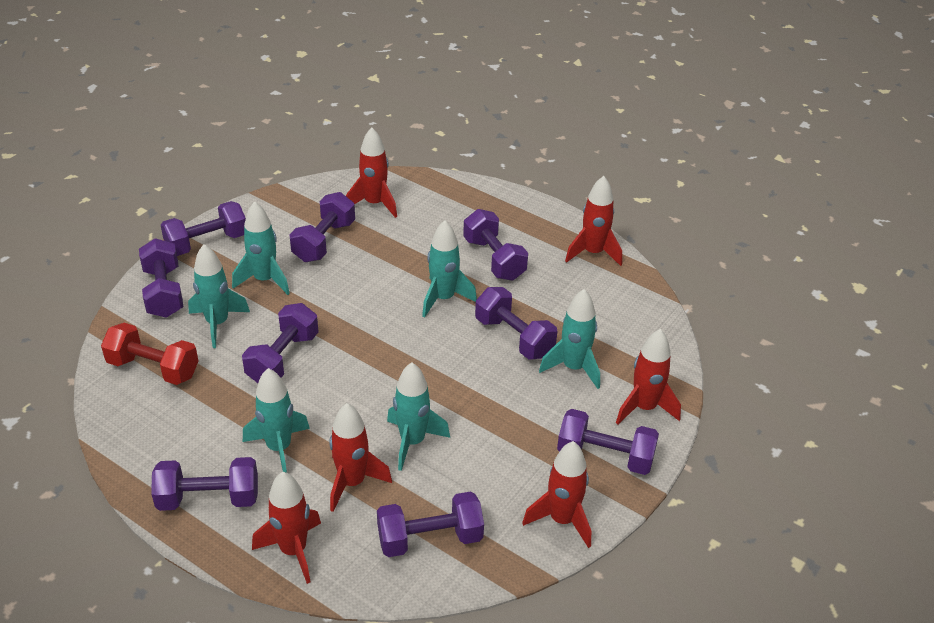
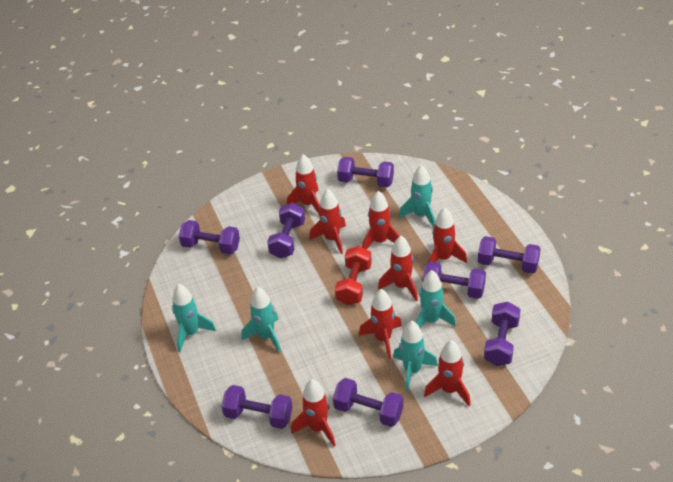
purple dumbbell: 9 -> 8
red rocket: 6 -> 8
turquoise rocket: 6 -> 5

